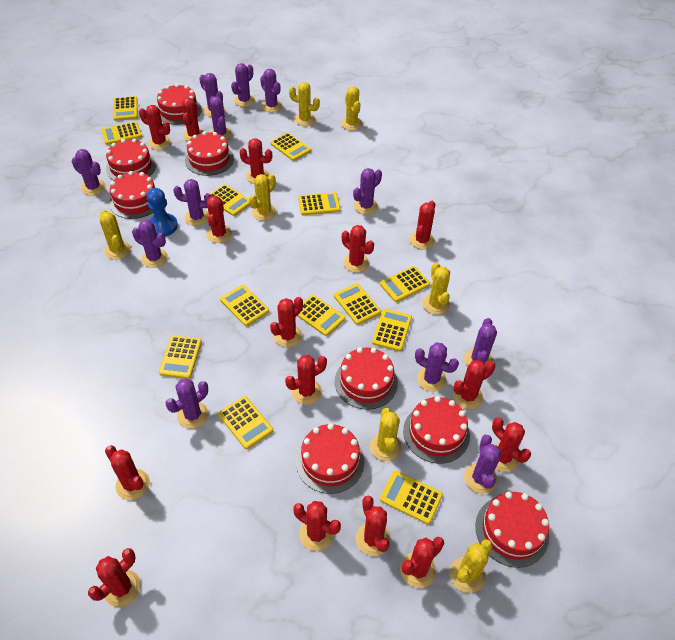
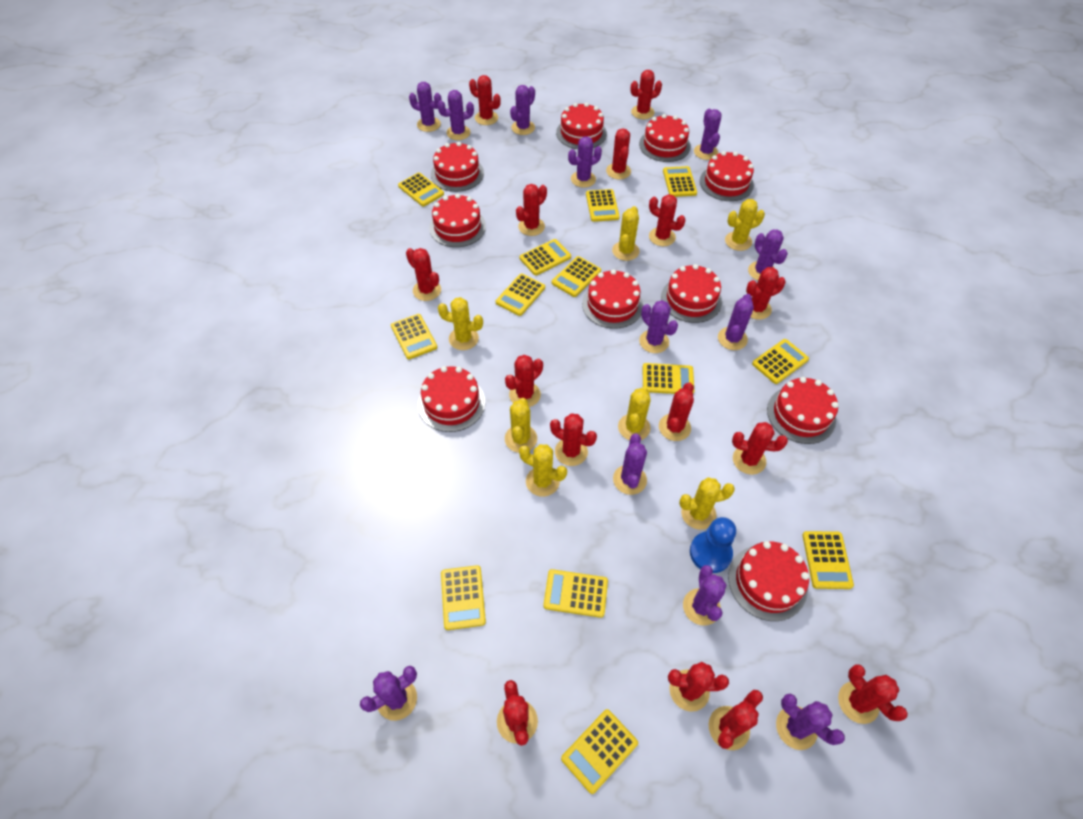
red cake: 8 -> 10

